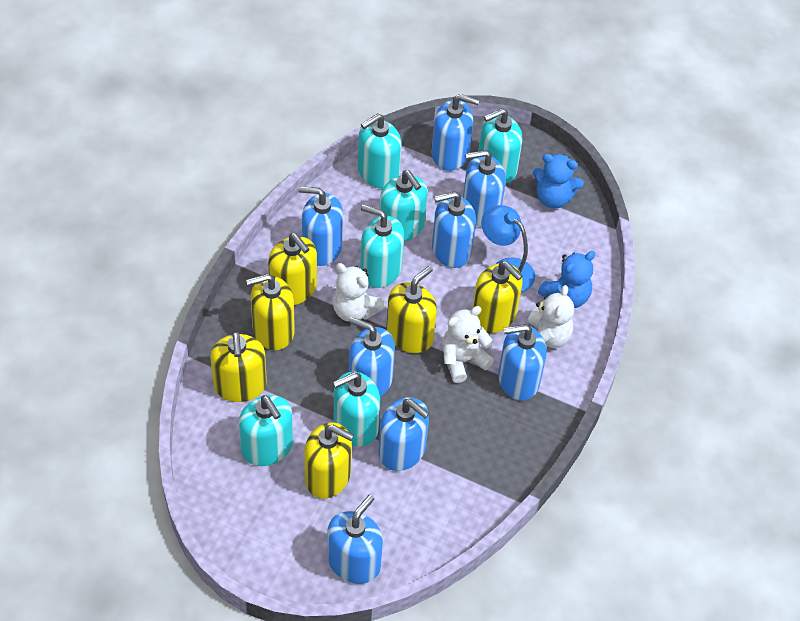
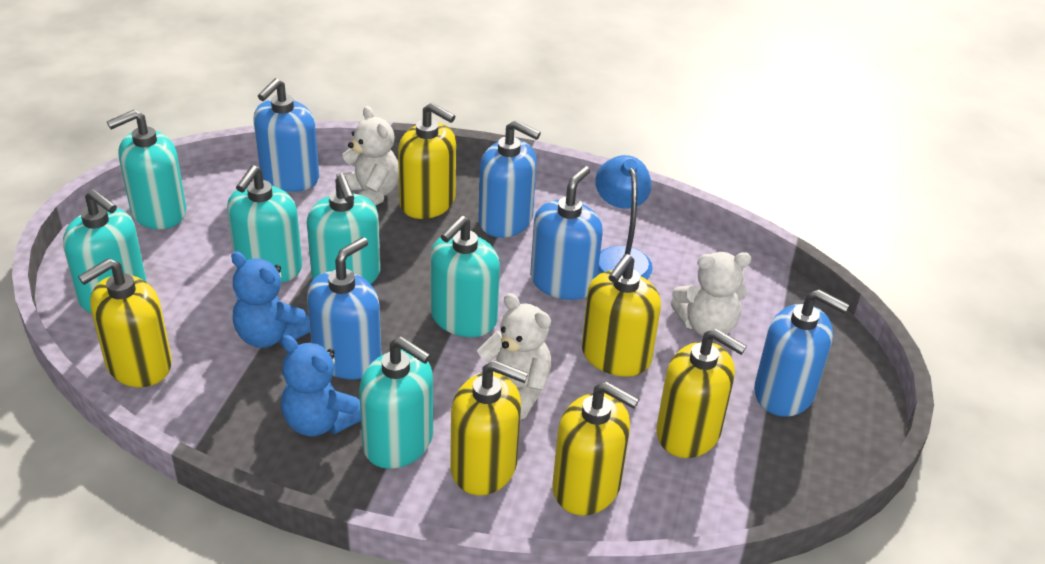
blue soap dispenser: 8 -> 5

